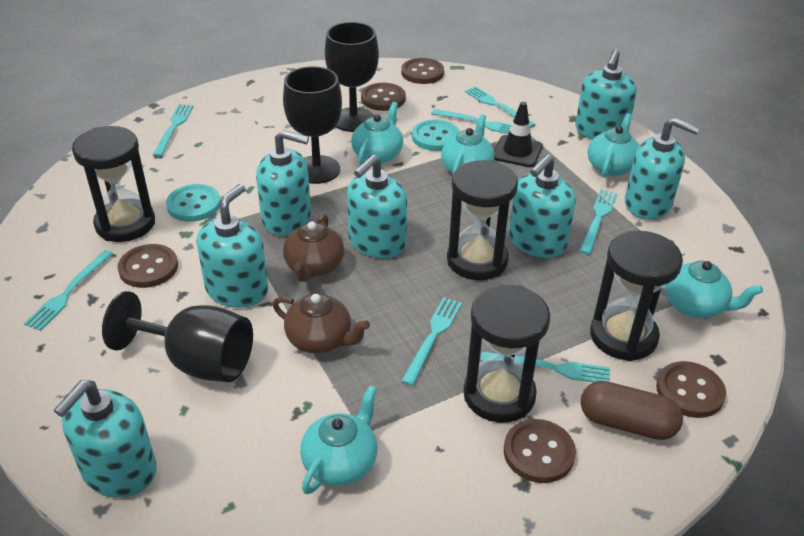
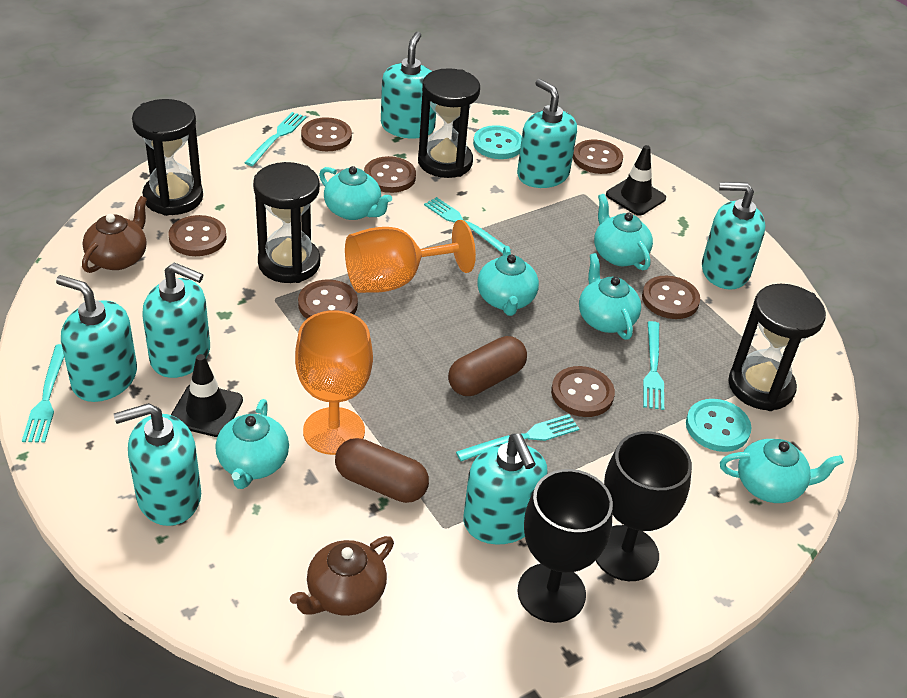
black goblet: 3 -> 2
black traffic cone: 1 -> 2
brown button: 5 -> 7
brown capsule: 1 -> 2
orange goblet: 0 -> 2
turquoise fork: 7 -> 5
turquoise teapot: 5 -> 6

